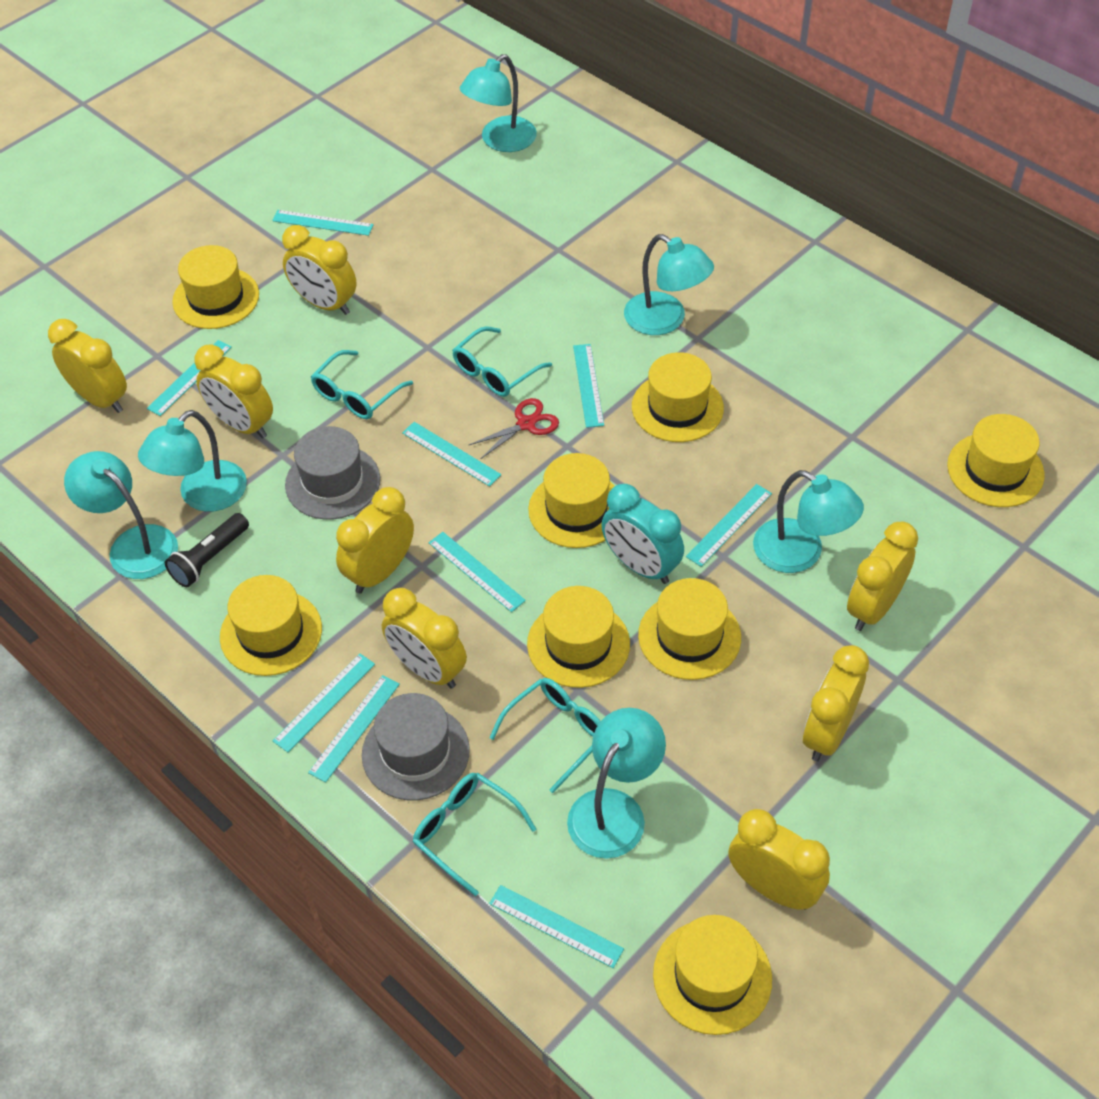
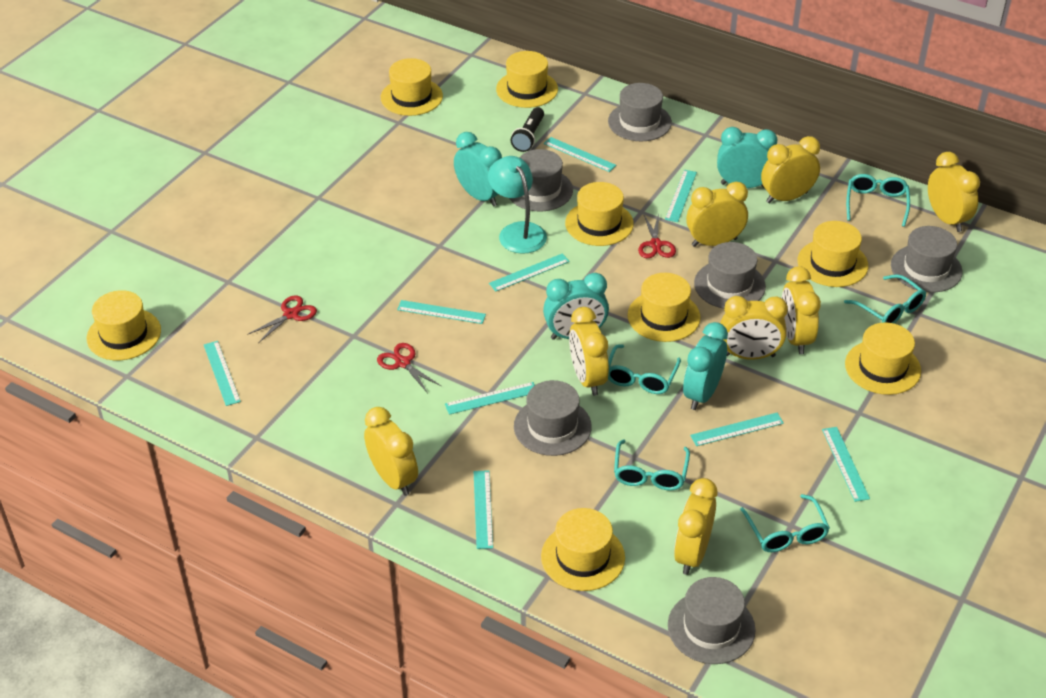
grey hat: 2 -> 6
red scissors: 1 -> 3
turquoise clock: 1 -> 4
turquoise glasses: 4 -> 5
turquoise lamp: 6 -> 1

